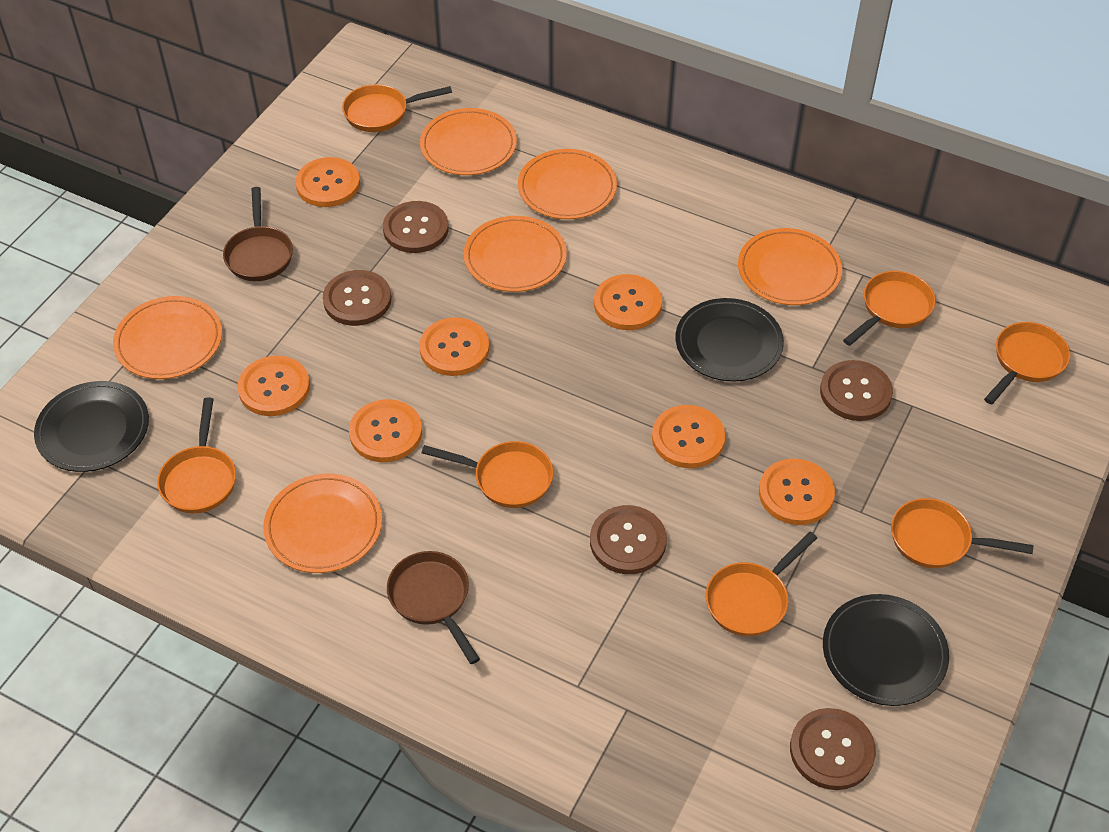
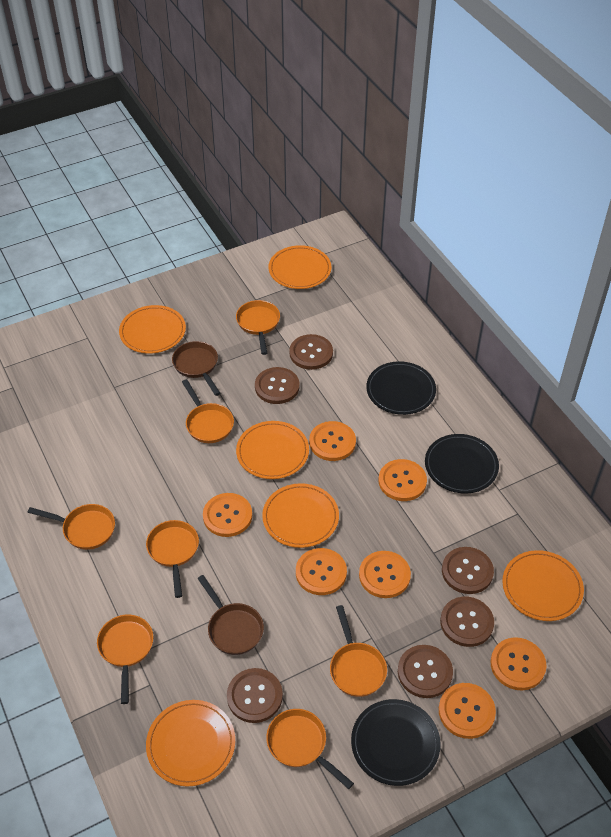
brown button: 5 -> 6

